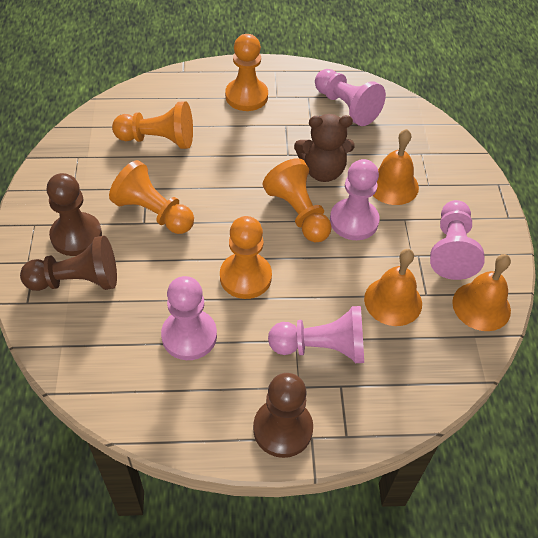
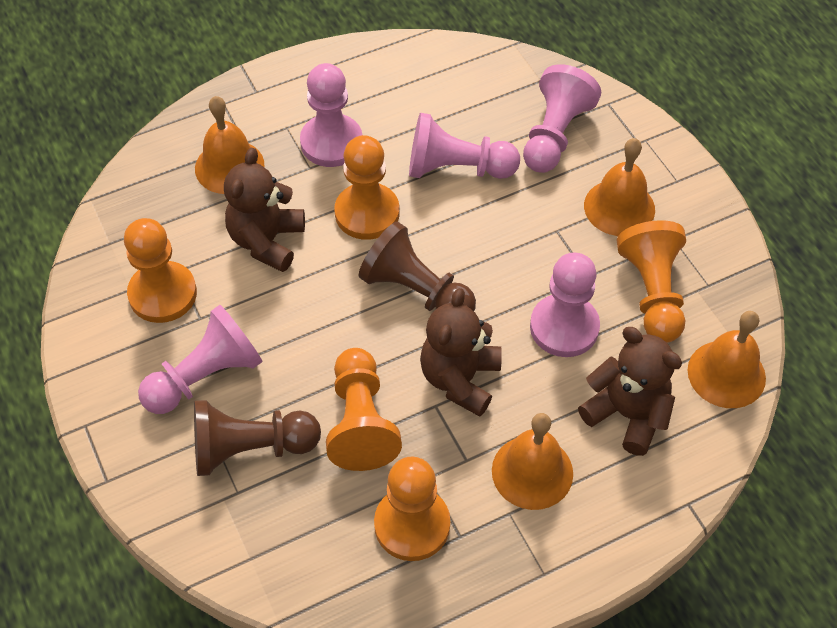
brown pawn: 3 -> 2
brown teddy bear: 1 -> 3
orange bell: 3 -> 4

